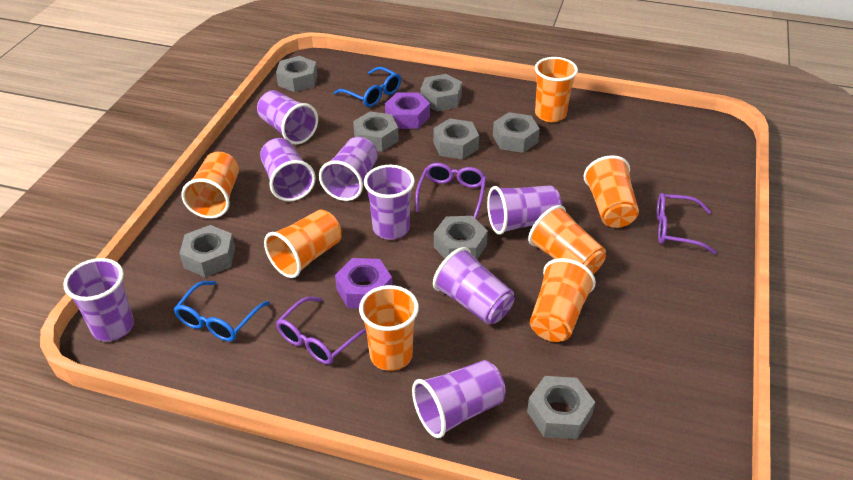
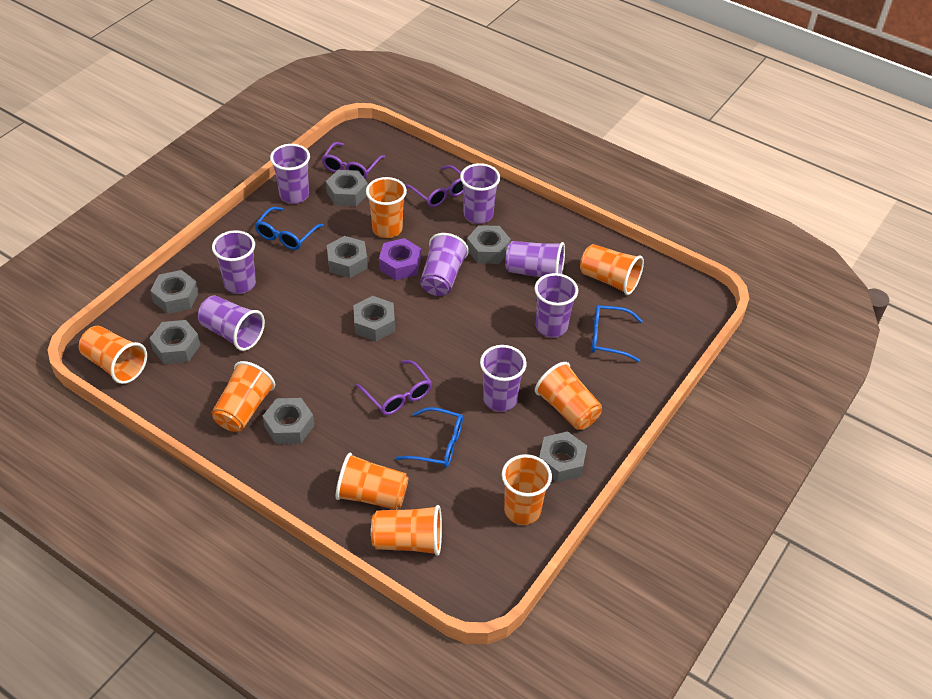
blue glasses: 2 -> 3
orange cup: 7 -> 8
purple nut: 2 -> 1

